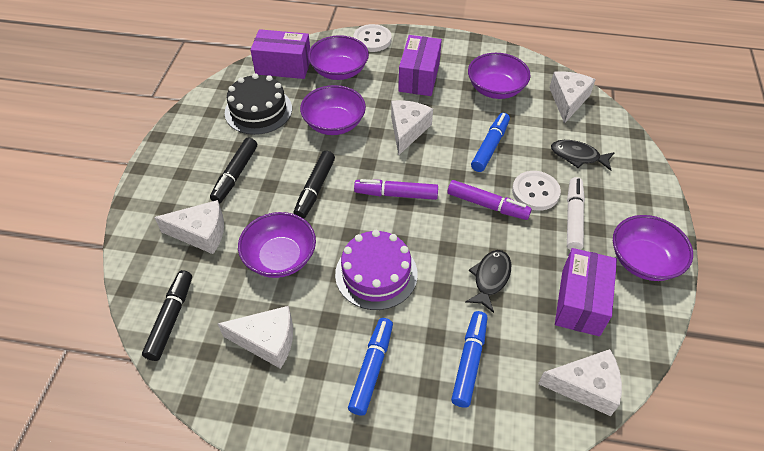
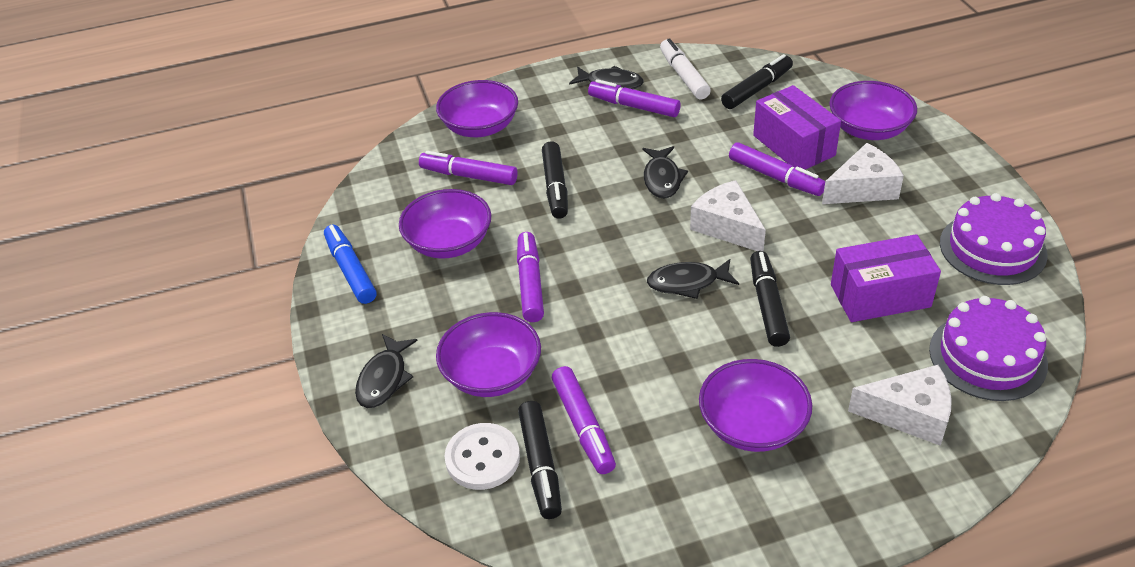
black cake: 1 -> 0
black fish: 2 -> 4
black marker: 3 -> 4
blue marker: 3 -> 1
purple box: 3 -> 2
purple cake: 1 -> 2
purple marker: 2 -> 5
white button: 2 -> 1
white cheese: 5 -> 3

